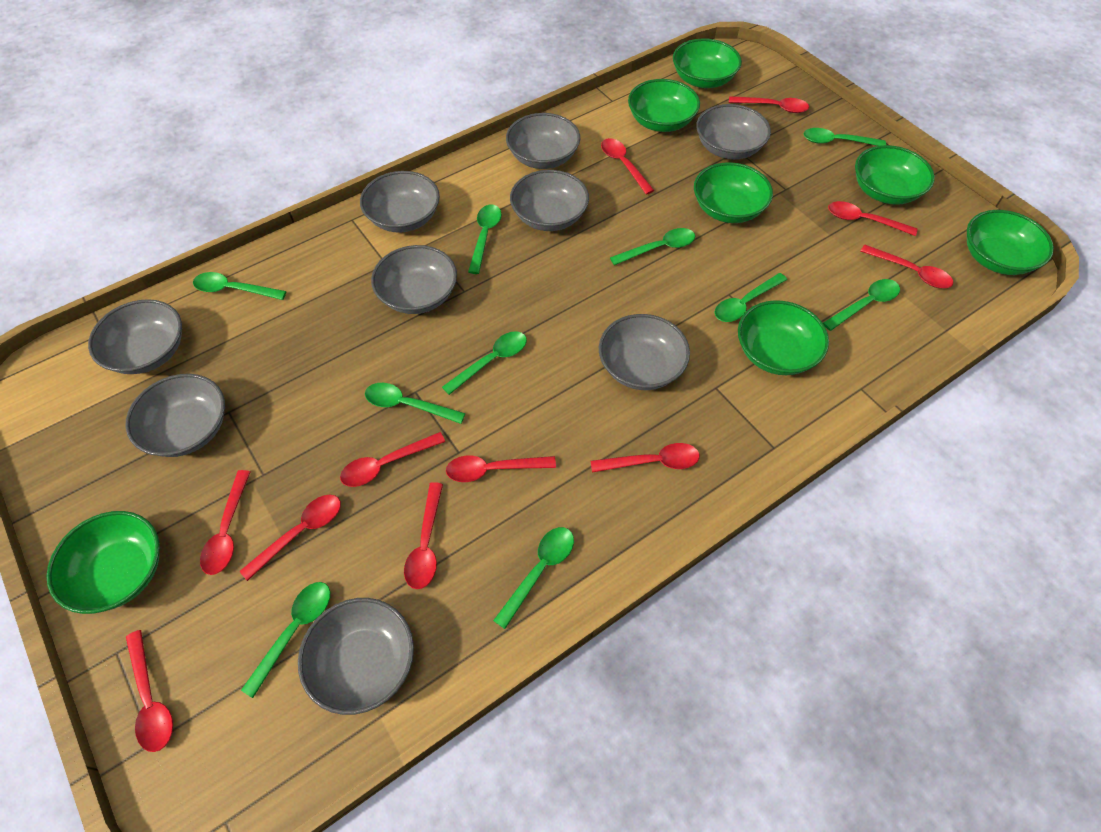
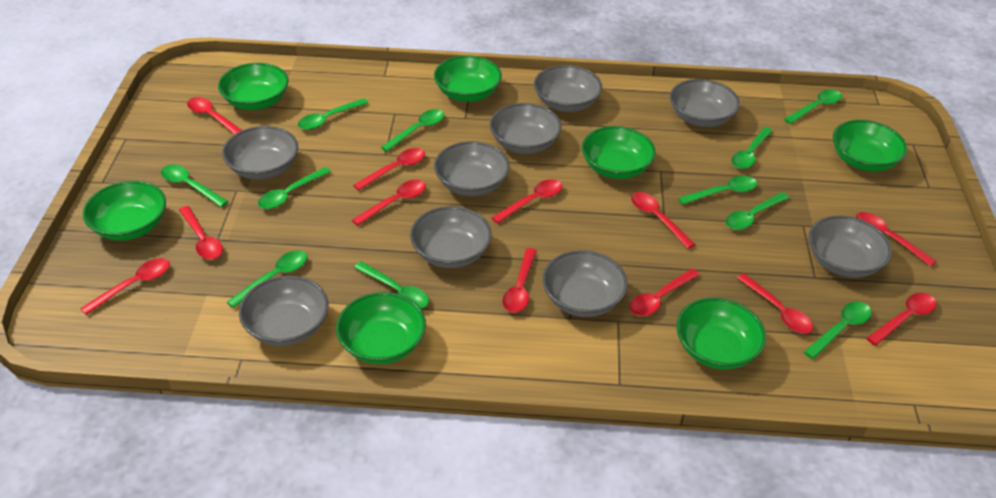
green spoon: 10 -> 11
red spoon: 11 -> 12

